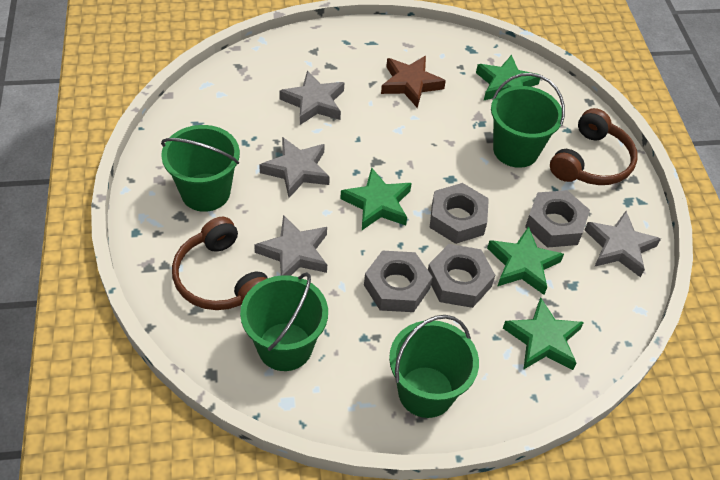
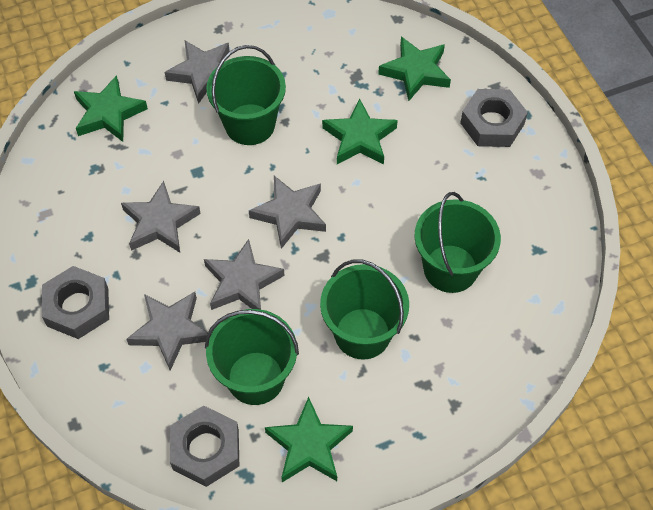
brown headphones: 2 -> 0
brown star: 1 -> 0
grey nut: 4 -> 3
grey star: 4 -> 5

